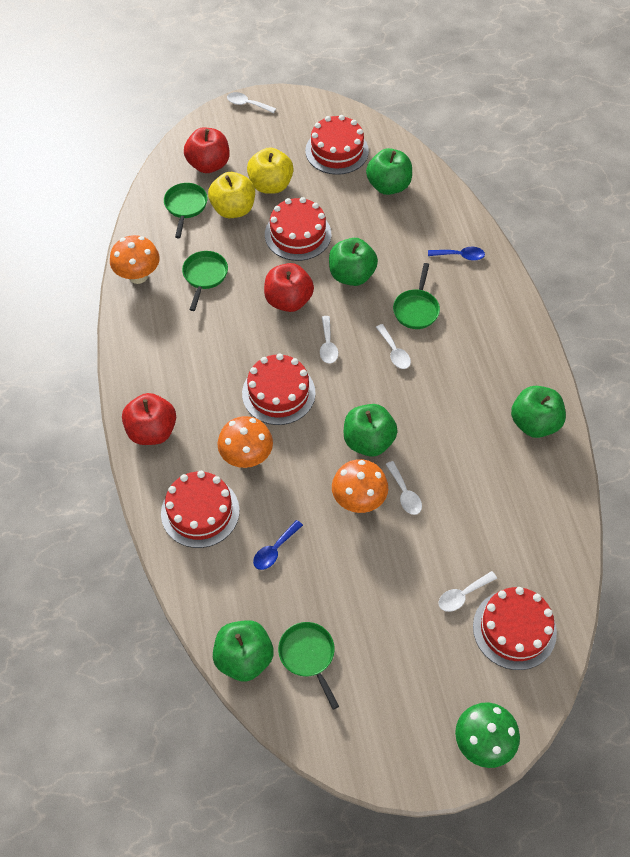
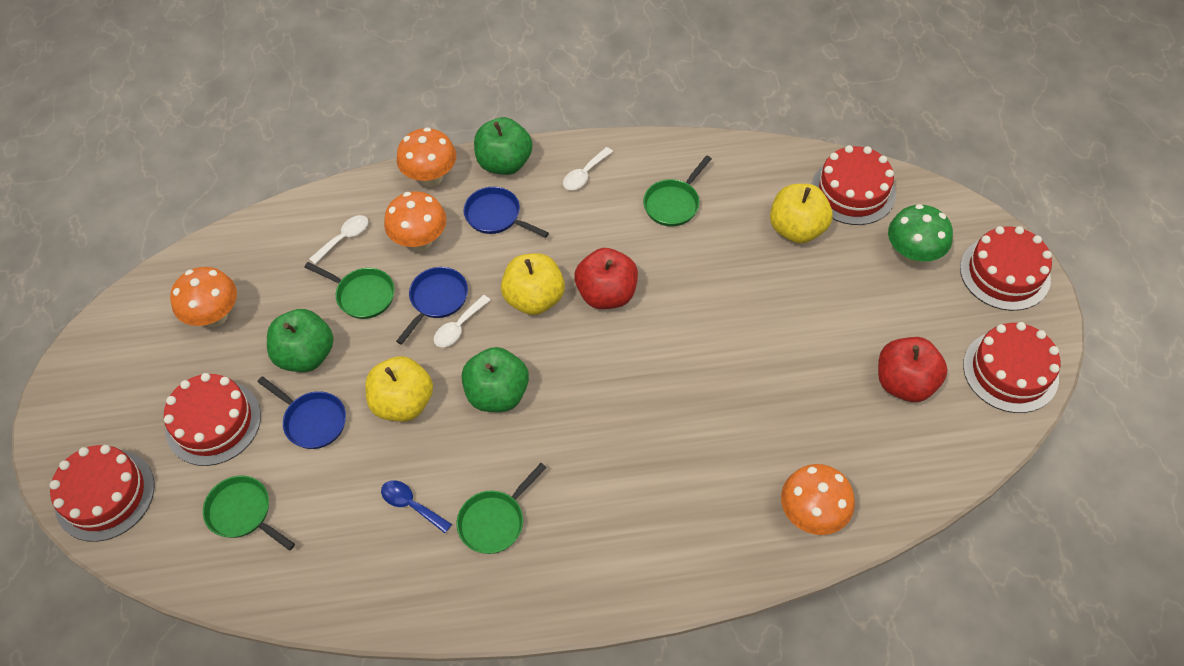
blue pan: 0 -> 3
blue spoon: 2 -> 1
green apple: 5 -> 3
orange mushroom: 3 -> 4
red apple: 3 -> 2
white spoon: 5 -> 3
yellow apple: 2 -> 3

